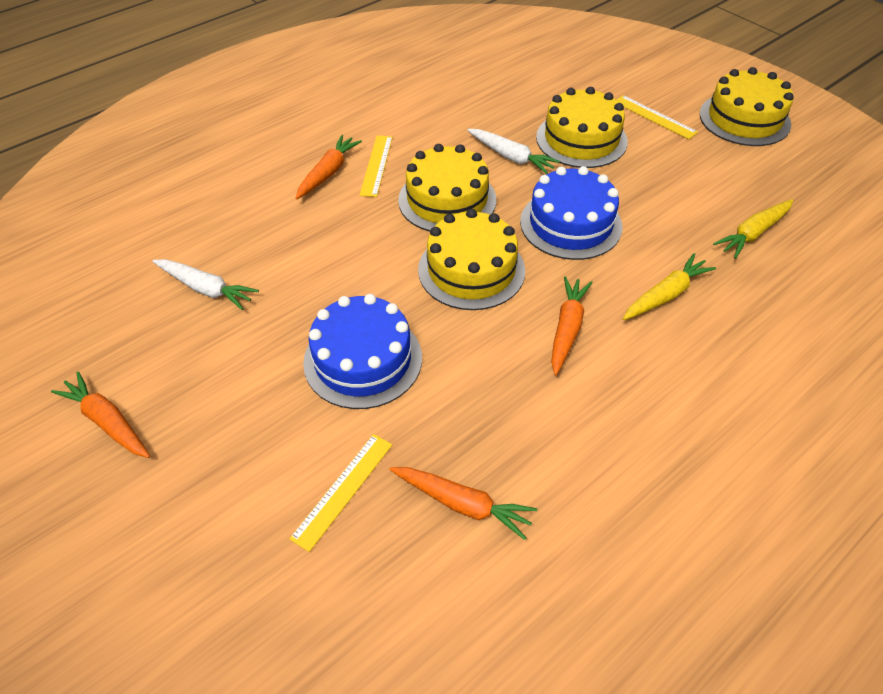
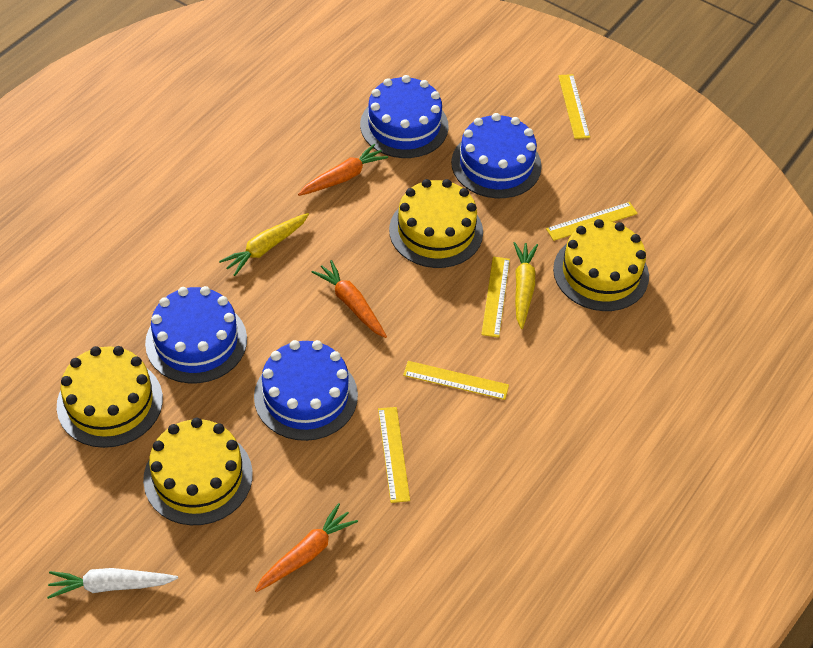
blue cake: 2 -> 4
orange carrot: 4 -> 3
white carrot: 2 -> 1
yellow ruler: 3 -> 5

